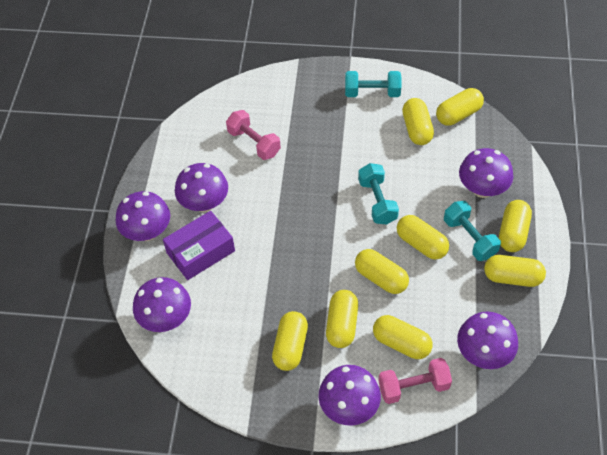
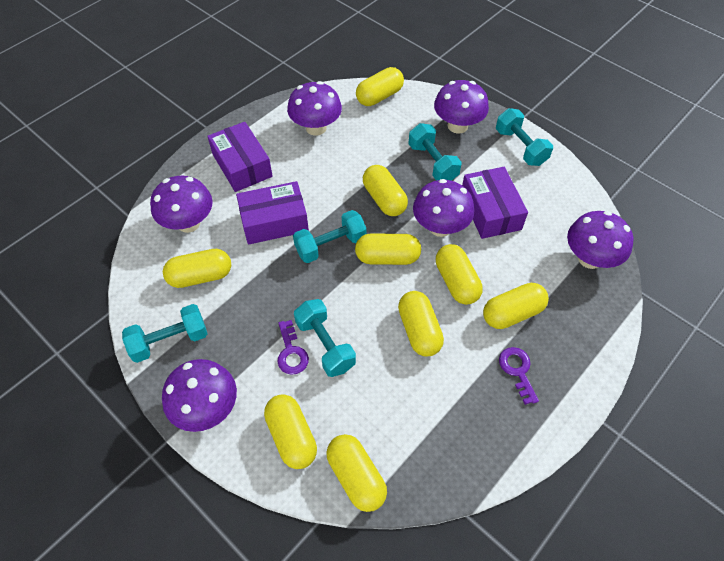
pink dumbbell: 2 -> 0
purple box: 1 -> 3
purple key: 0 -> 2
turquoise dumbbell: 3 -> 5

